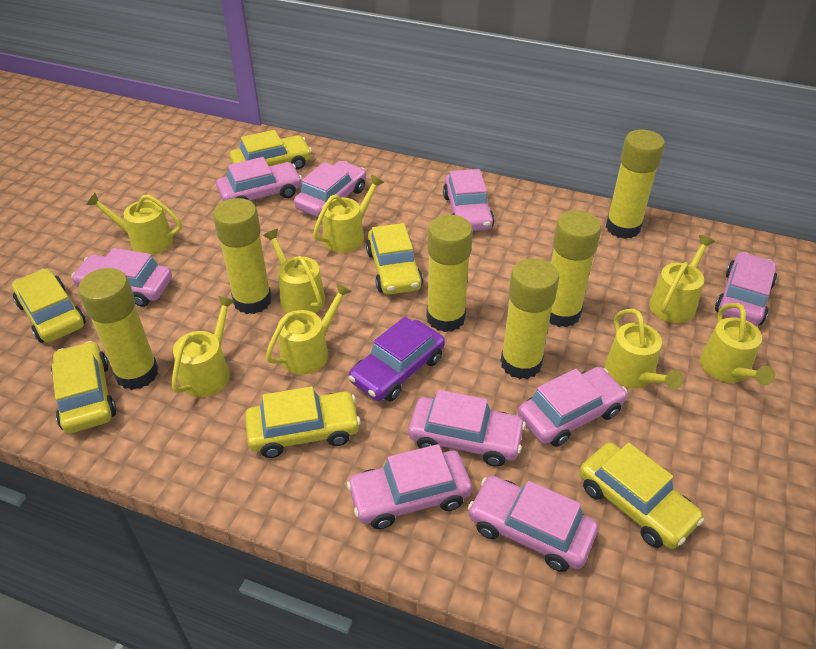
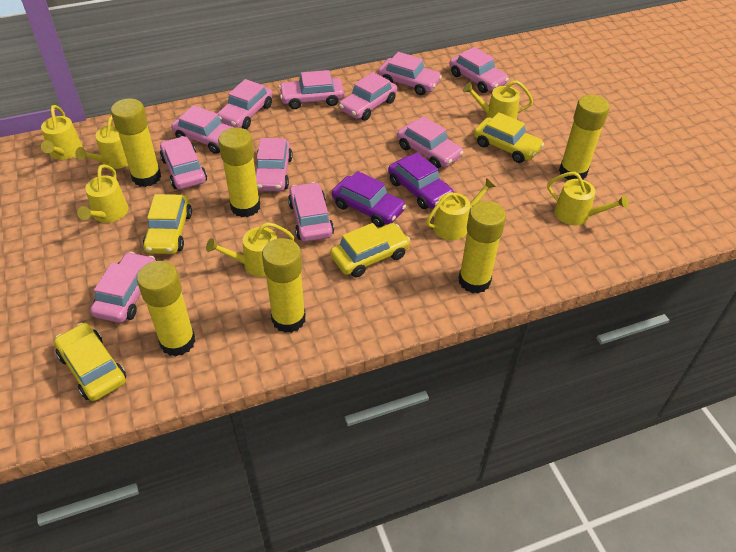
pink car: 9 -> 11
purple car: 1 -> 2
yellow car: 6 -> 4
yellow watering can: 8 -> 7

